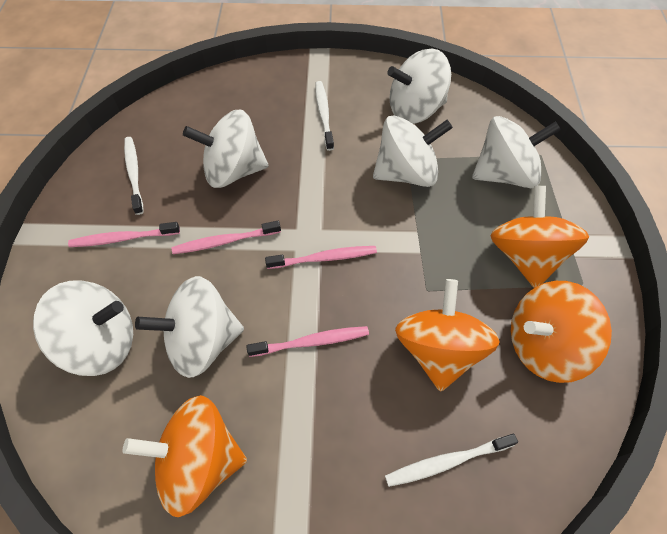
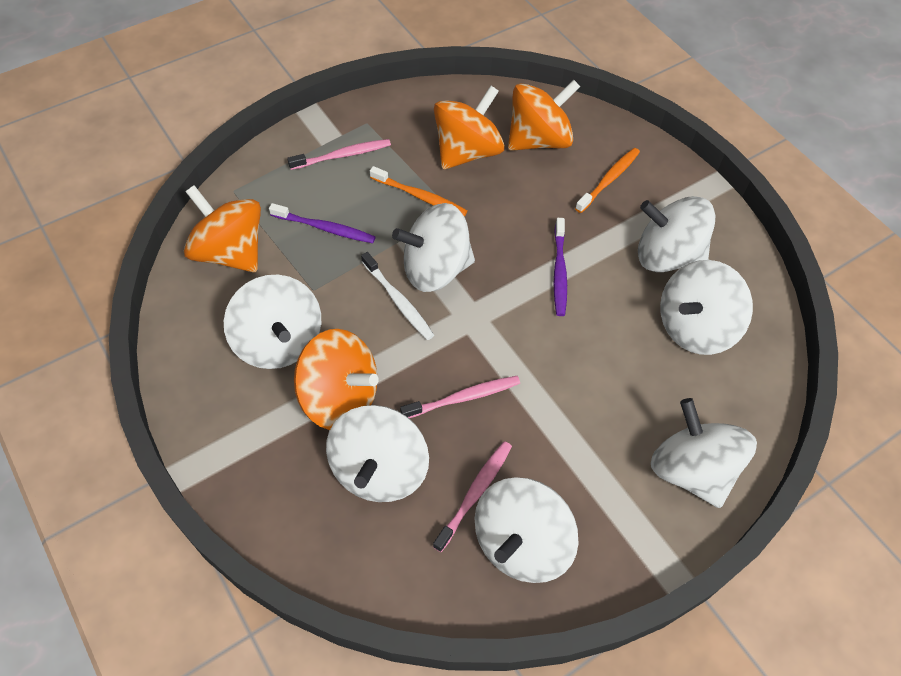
orange toothbrush: 0 -> 2
pink toothbrush: 4 -> 3
purple toothbrush: 0 -> 2
white spinning top: 6 -> 7
white toothbrush: 3 -> 1

